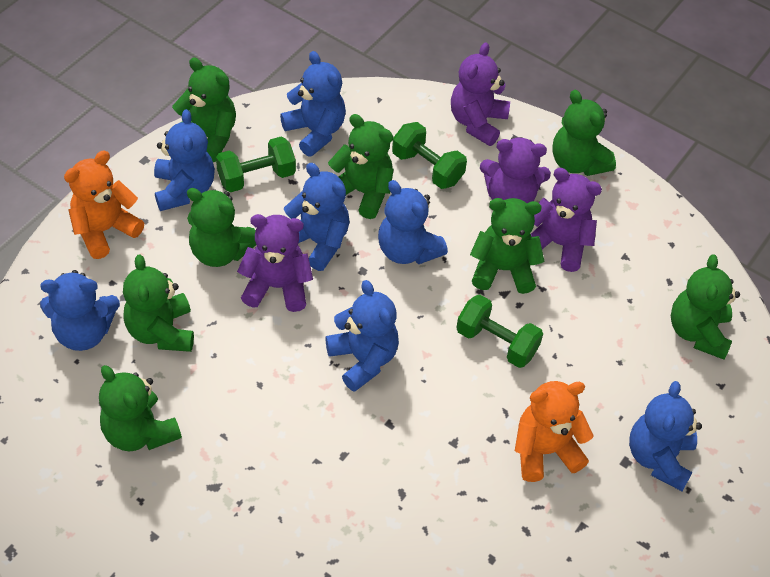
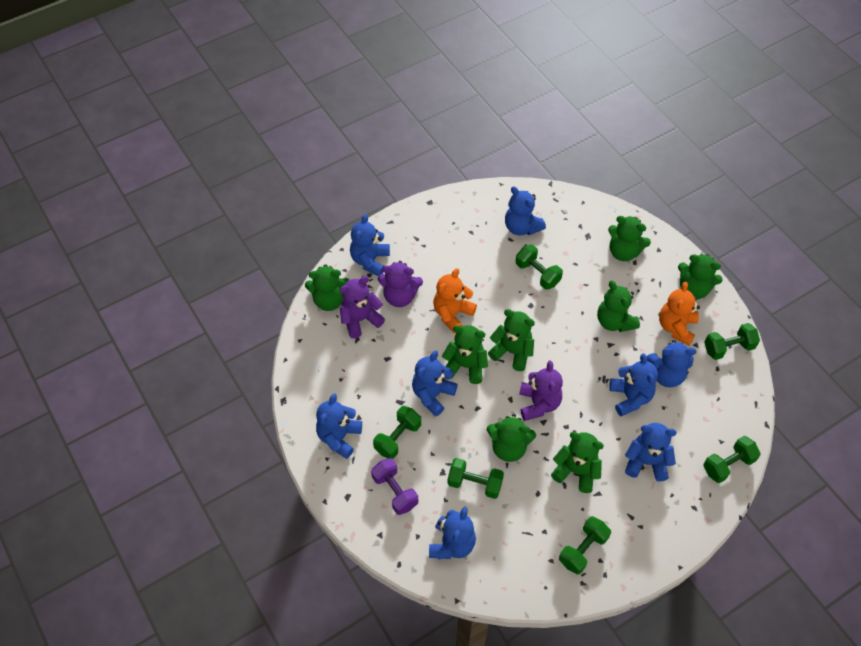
blue teddy bear: 7 -> 8
green dumbbell: 3 -> 6
purple dumbbell: 0 -> 1
purple teddy bear: 4 -> 3

